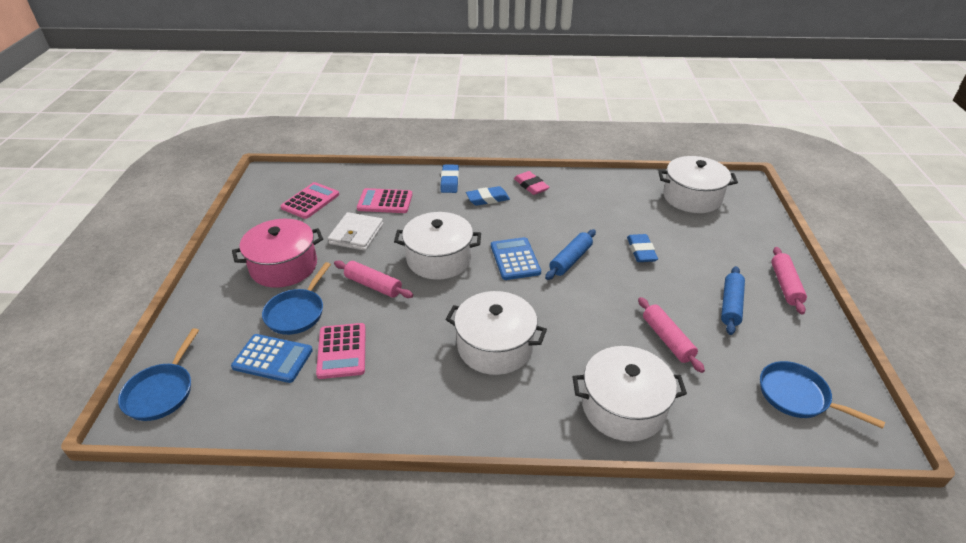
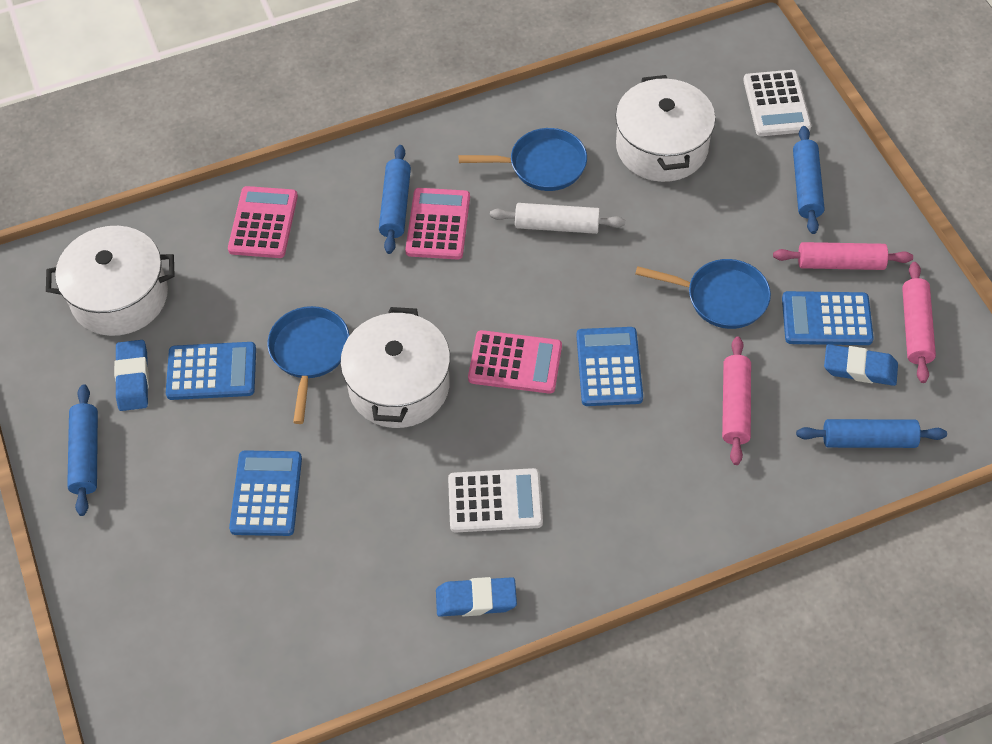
blue calculator: 2 -> 4
blue rolling pin: 2 -> 4
pink eraser: 1 -> 0
pink pot: 1 -> 0
white calculator: 0 -> 2
white pot: 4 -> 3
white rolling pin: 0 -> 1
white wallet: 1 -> 0

